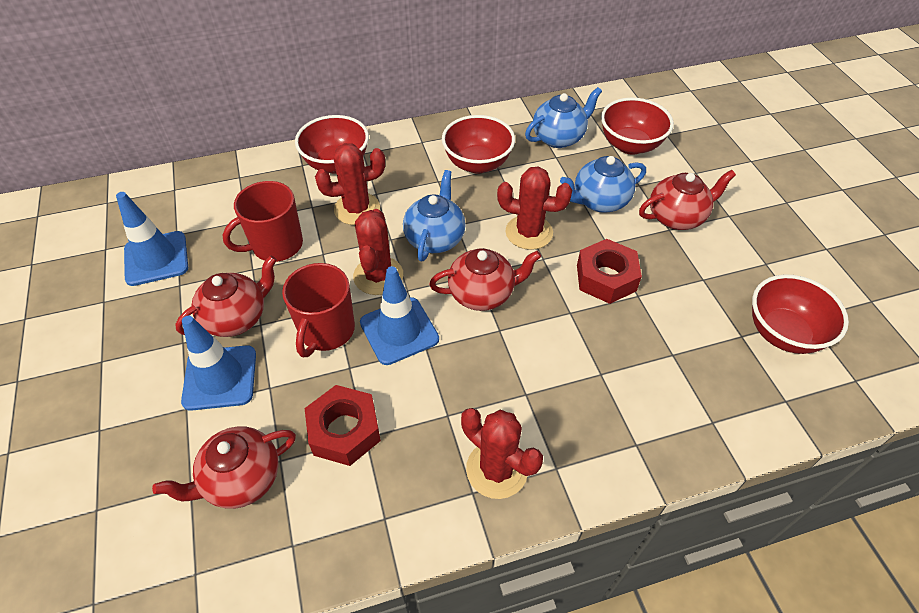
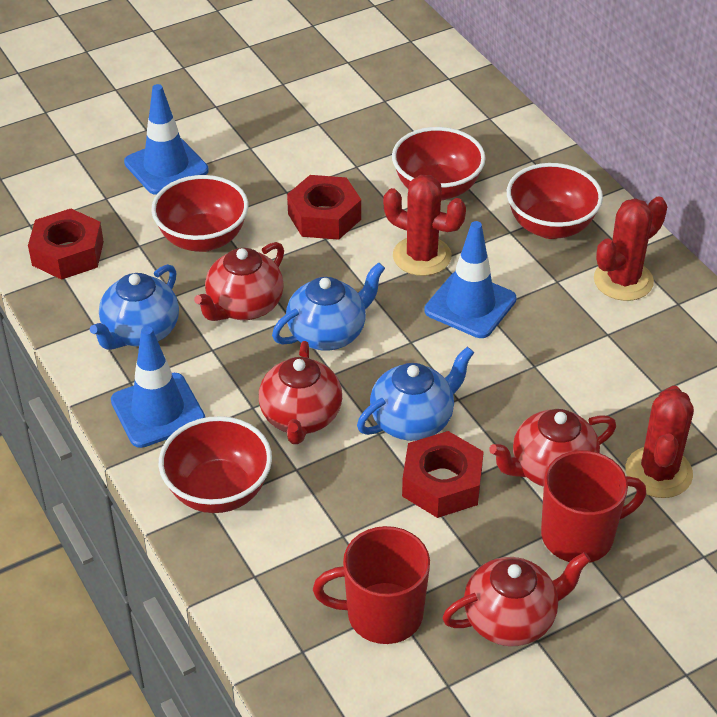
red cactus: 4 -> 3
red nut: 2 -> 3

